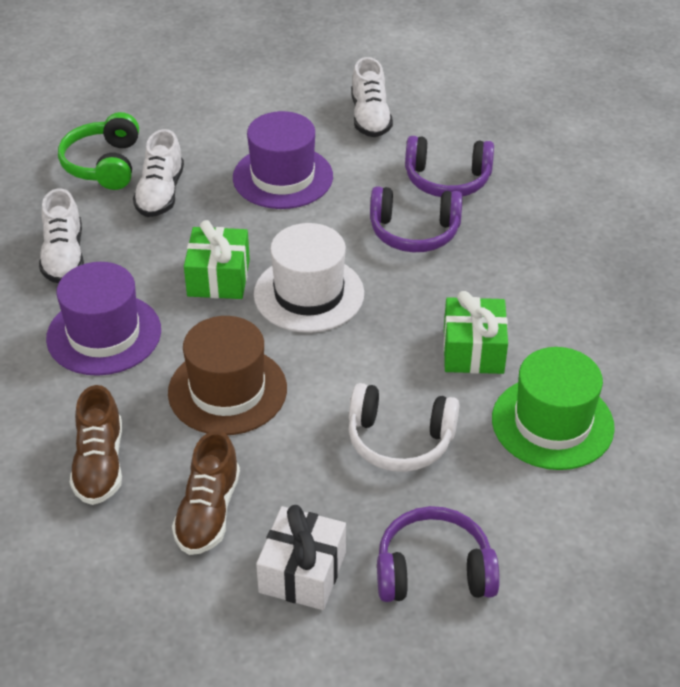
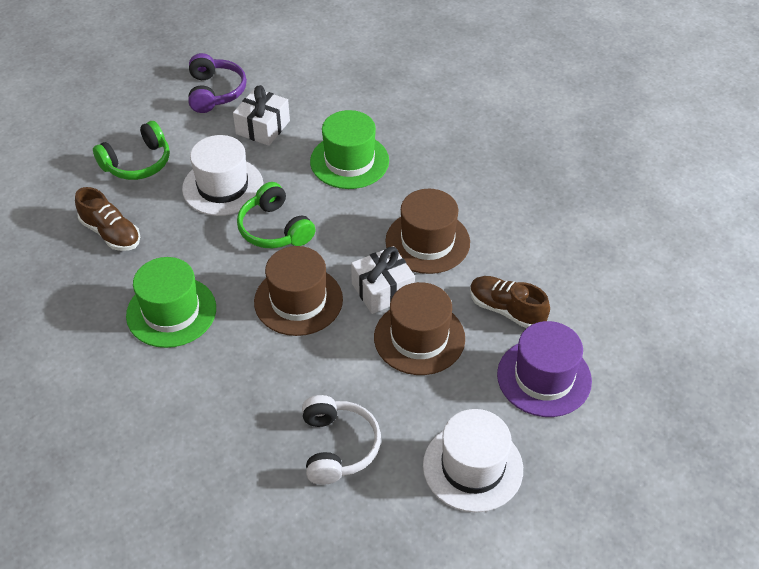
brown hat: 1 -> 3
green gift: 2 -> 0
green hat: 1 -> 2
green headphones: 1 -> 2
purple hat: 2 -> 1
purple headphones: 3 -> 1
white gift: 1 -> 2
white hat: 1 -> 2
white shoe: 3 -> 0

